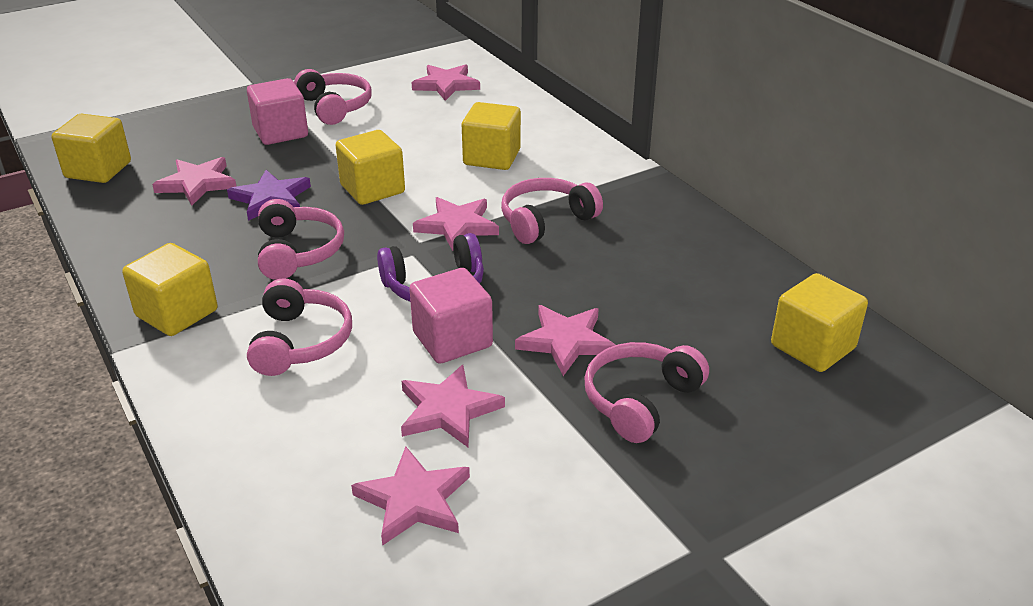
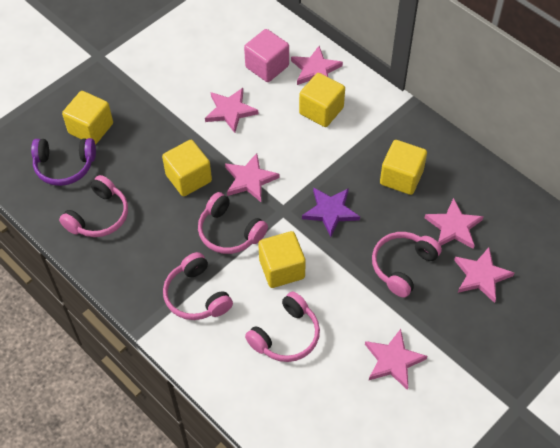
pink cube: 2 -> 1

